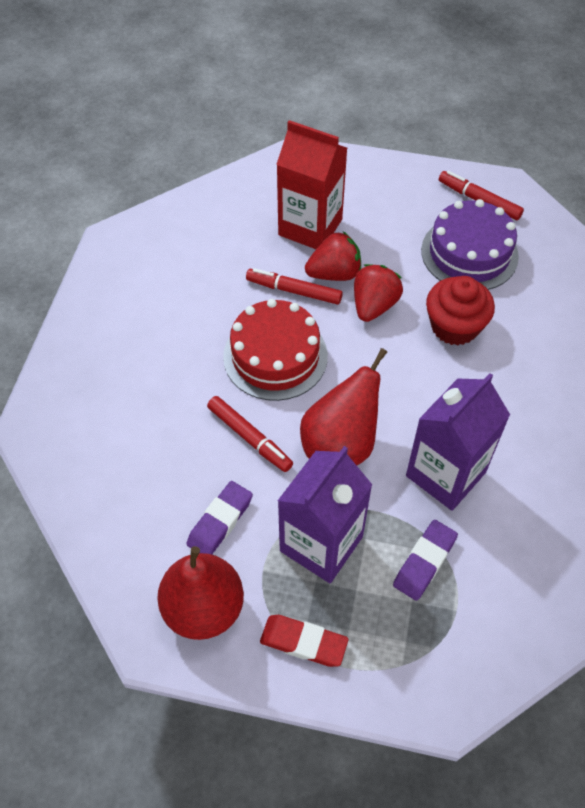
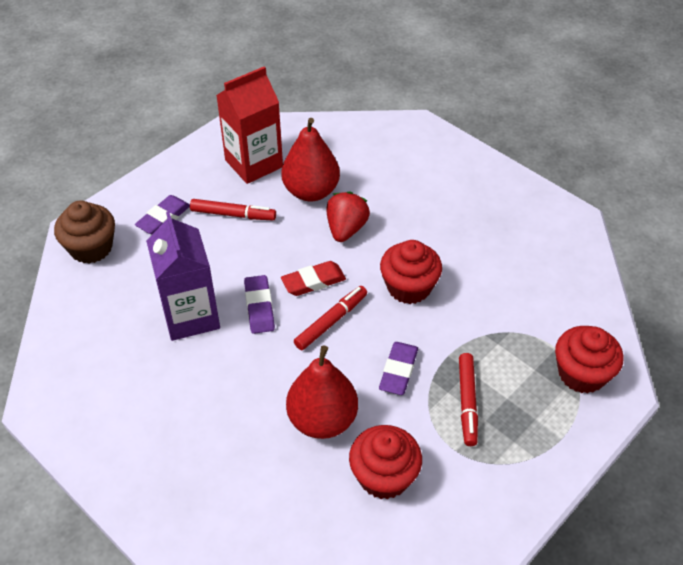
brown cupcake: 0 -> 1
purple cake: 1 -> 0
purple carton: 2 -> 1
purple eraser: 2 -> 3
red cake: 1 -> 0
red cupcake: 1 -> 3
red strawberry: 2 -> 1

